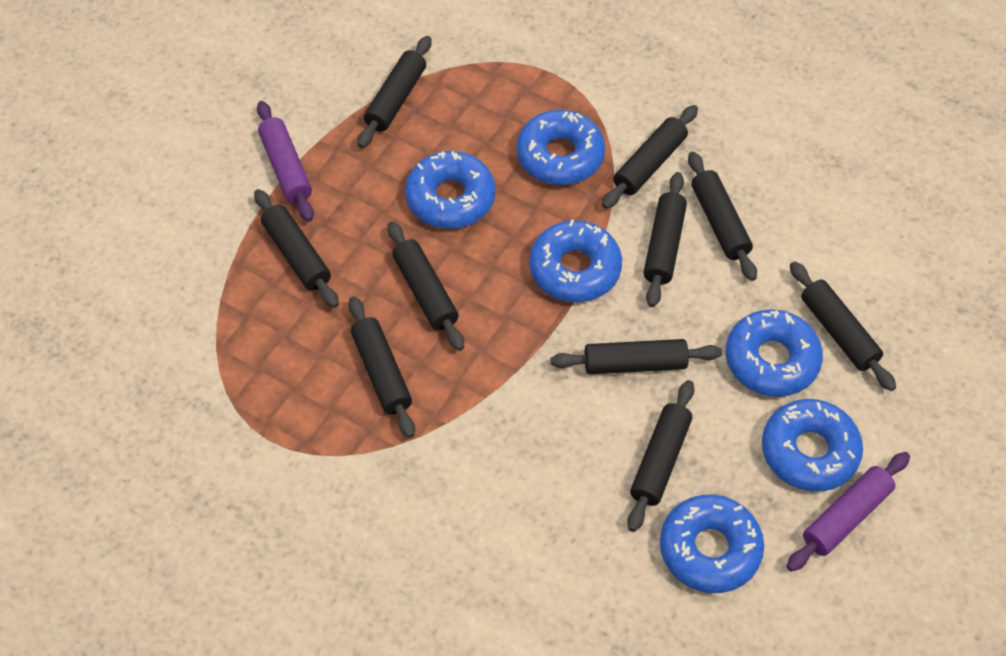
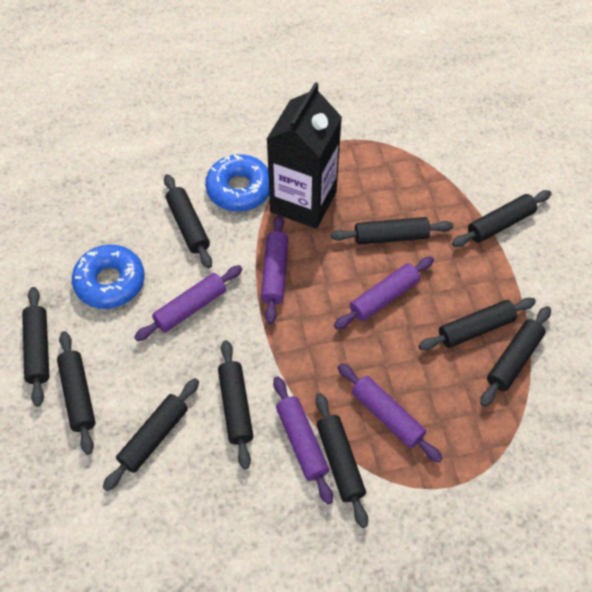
black carton: 0 -> 1
blue donut: 6 -> 2
purple rolling pin: 2 -> 5

